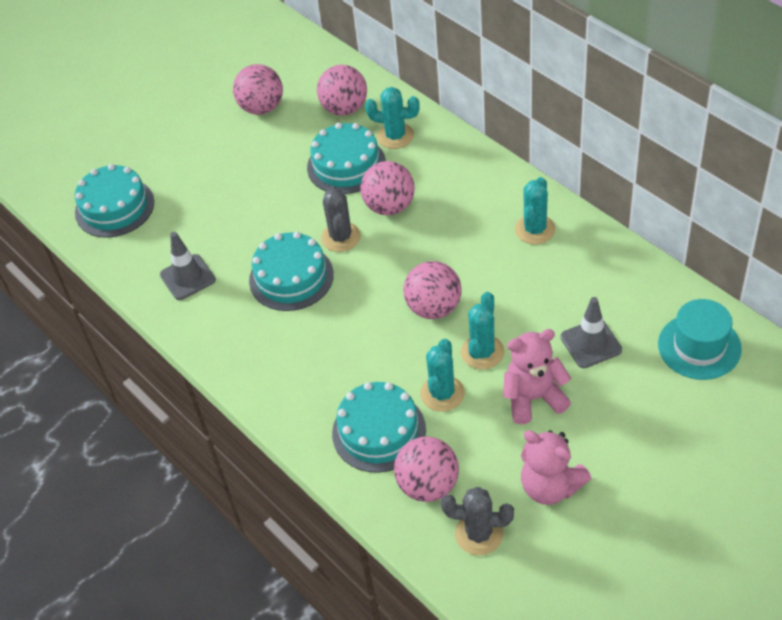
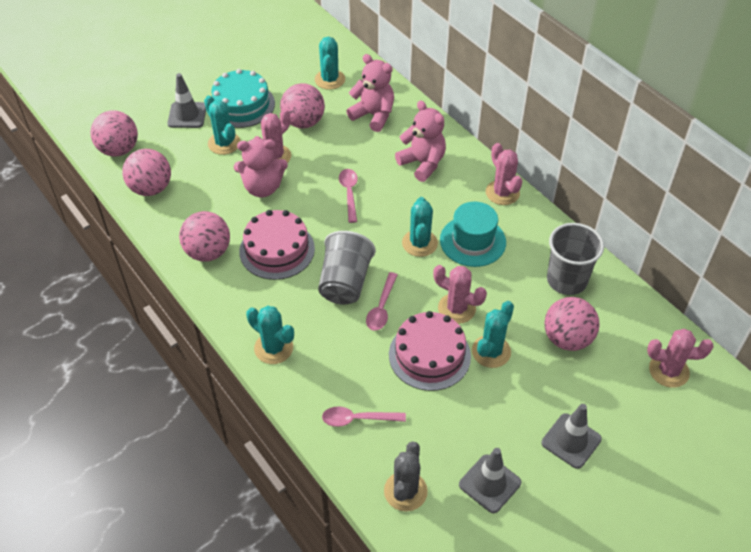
grey cactus: 2 -> 1
grey cup: 0 -> 2
grey traffic cone: 2 -> 3
pink cactus: 0 -> 4
pink cake: 0 -> 2
pink spoon: 0 -> 3
pink teddy bear: 2 -> 3
turquoise cactus: 4 -> 5
turquoise cake: 4 -> 1

